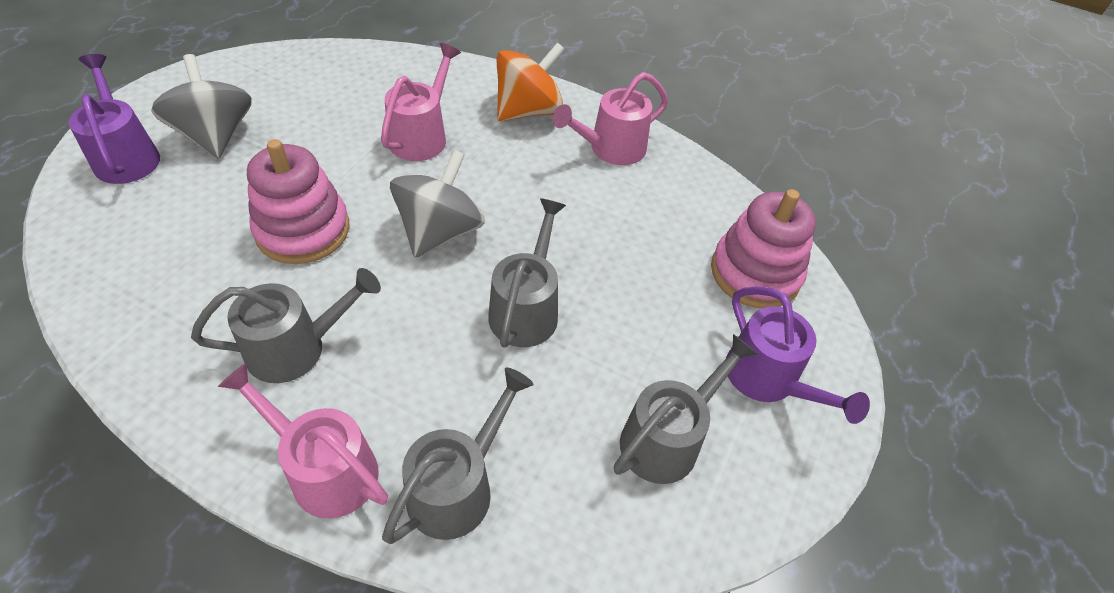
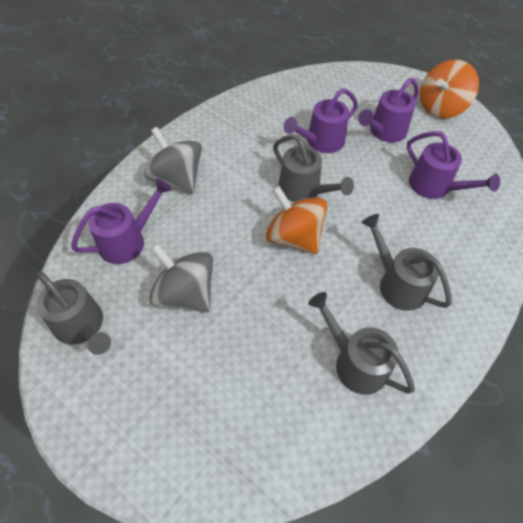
orange spinning top: 1 -> 2
pink stacking toy: 2 -> 0
pink watering can: 3 -> 0
purple watering can: 2 -> 4

